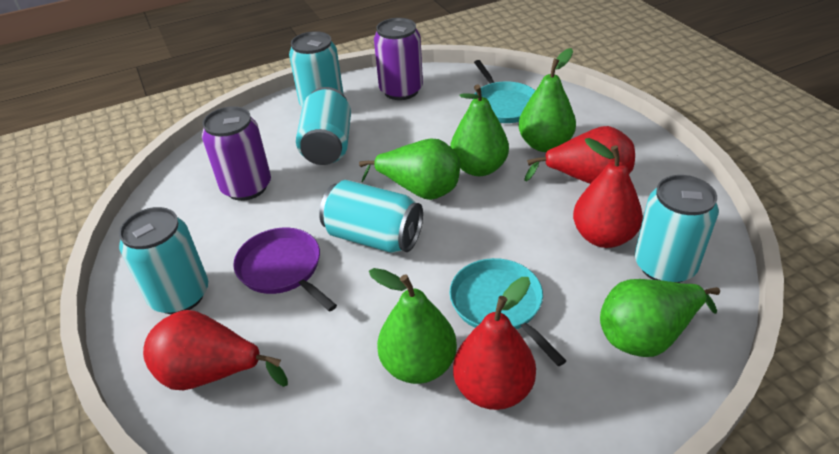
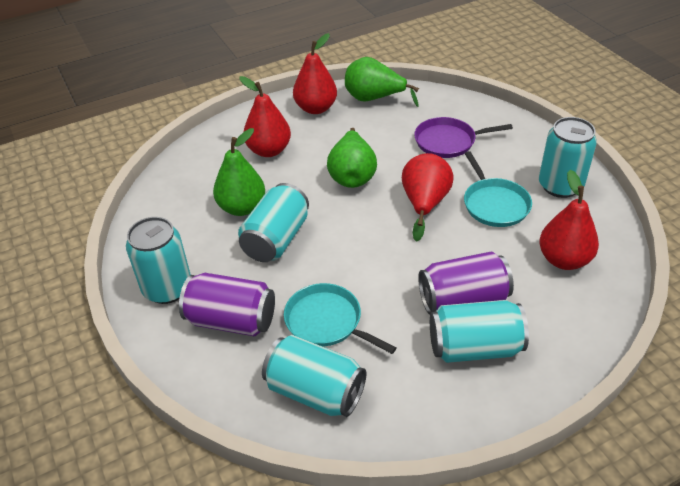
green pear: 5 -> 3

